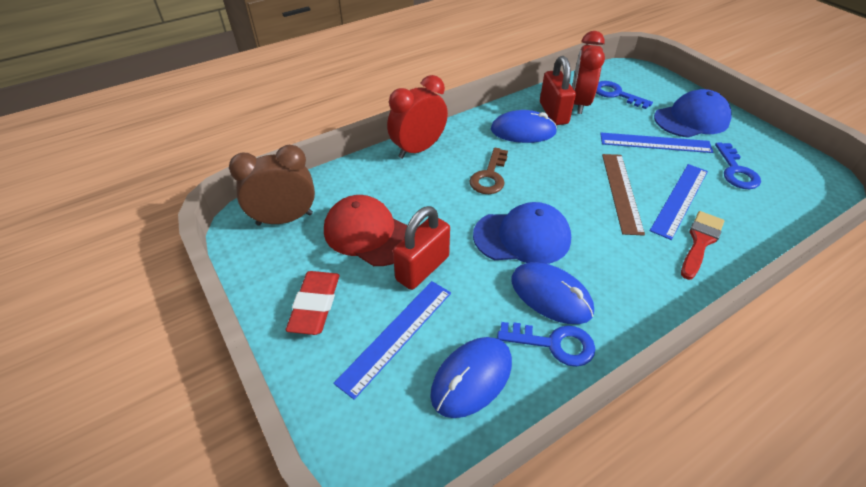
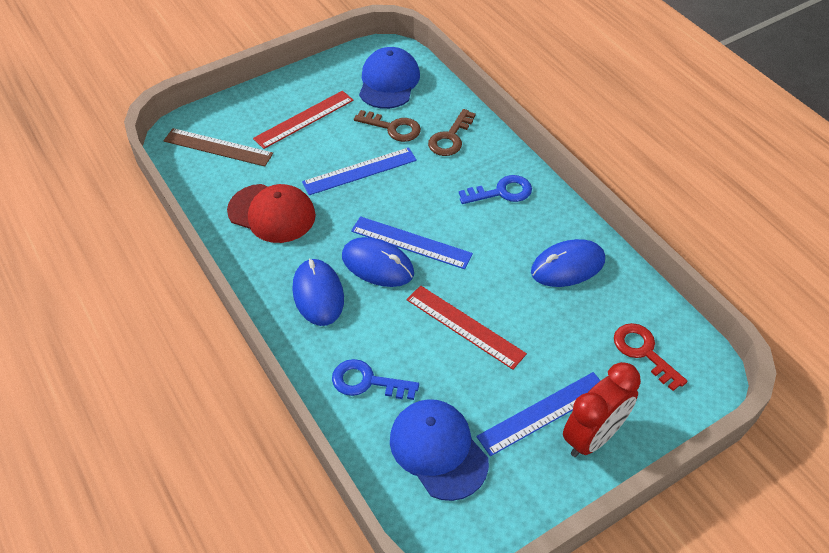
blue key: 3 -> 2
brown clock: 1 -> 0
brown key: 1 -> 2
red brush: 1 -> 0
red clock: 2 -> 1
red eraser: 1 -> 0
red key: 0 -> 1
red padlock: 2 -> 0
red ruler: 0 -> 2

